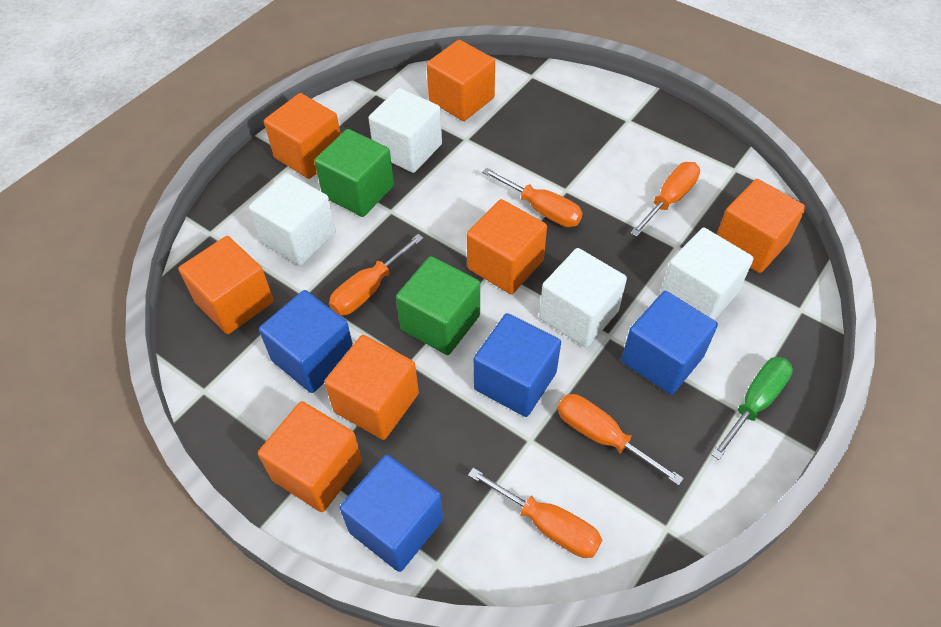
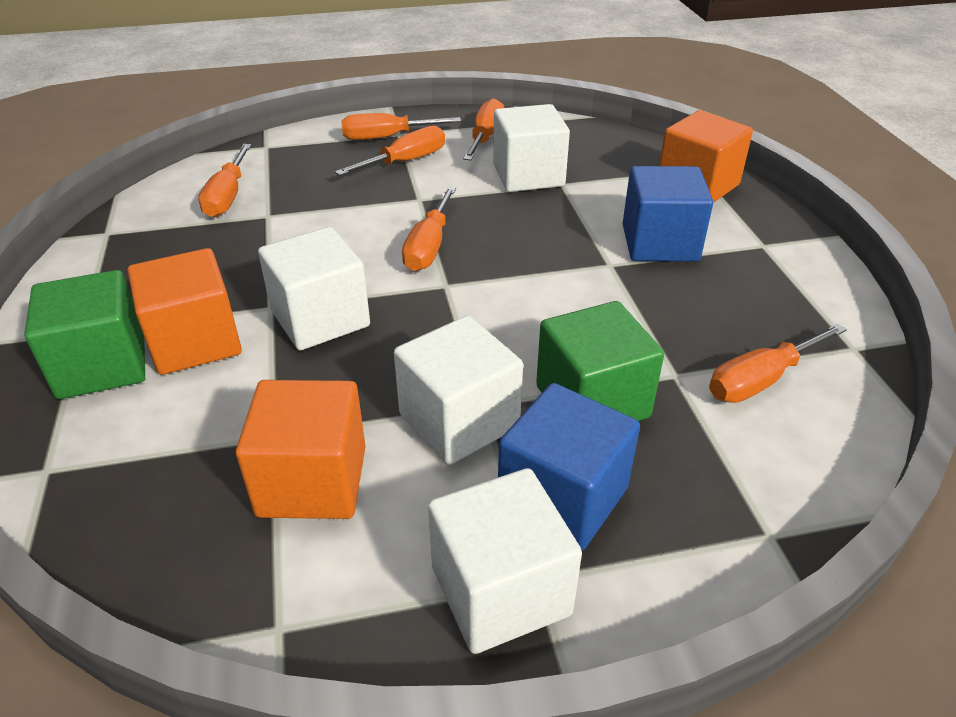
blue cube: 4 -> 2
green screwdriver: 1 -> 0
orange cube: 7 -> 3
orange screwdriver: 5 -> 6

